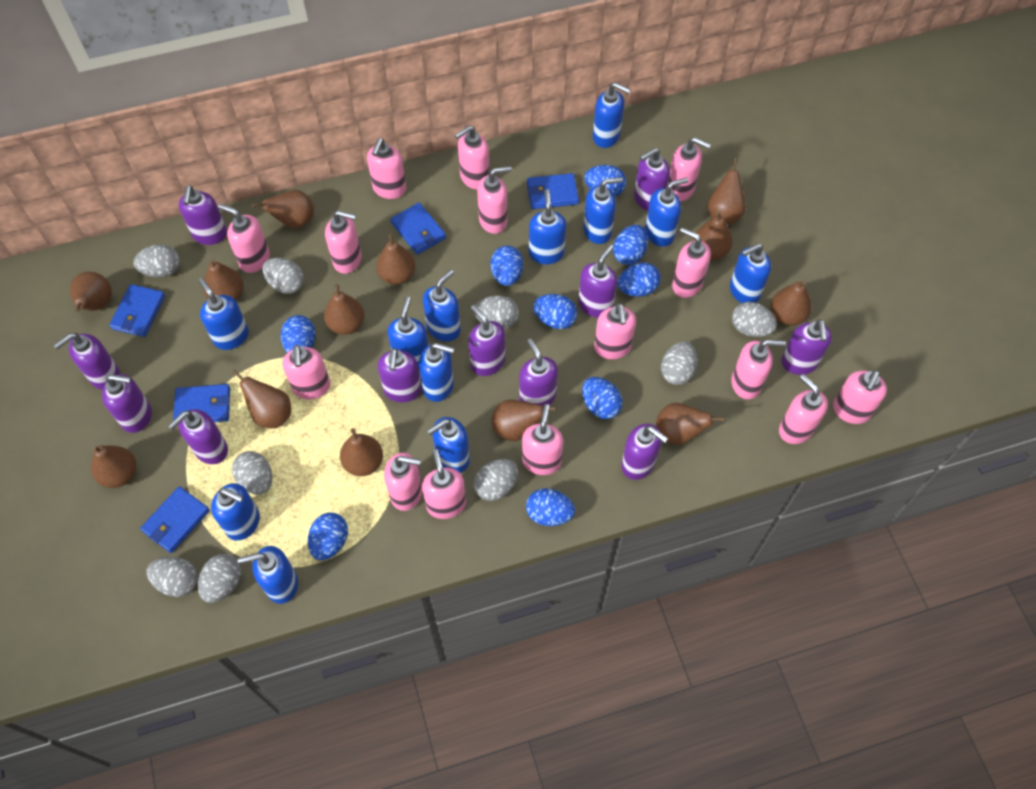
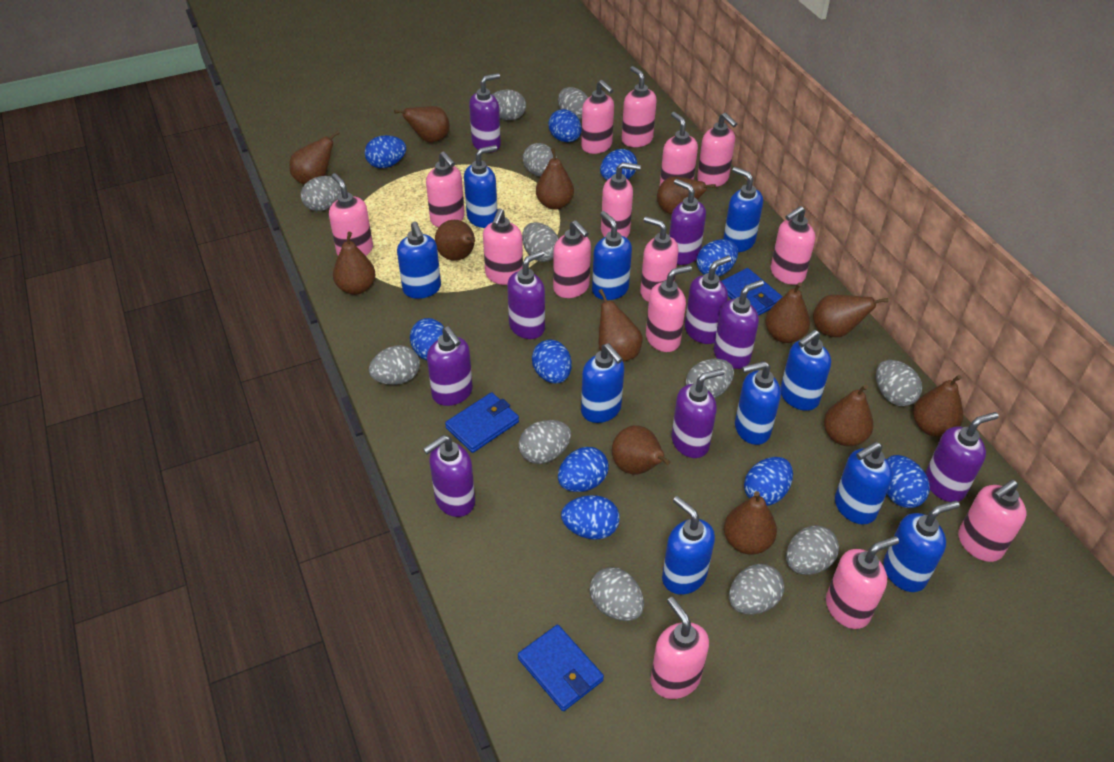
blue egg: 9 -> 10
blue soap dispenser: 12 -> 10
blue wallet: 5 -> 3
grey egg: 9 -> 12
purple soap dispenser: 11 -> 9

